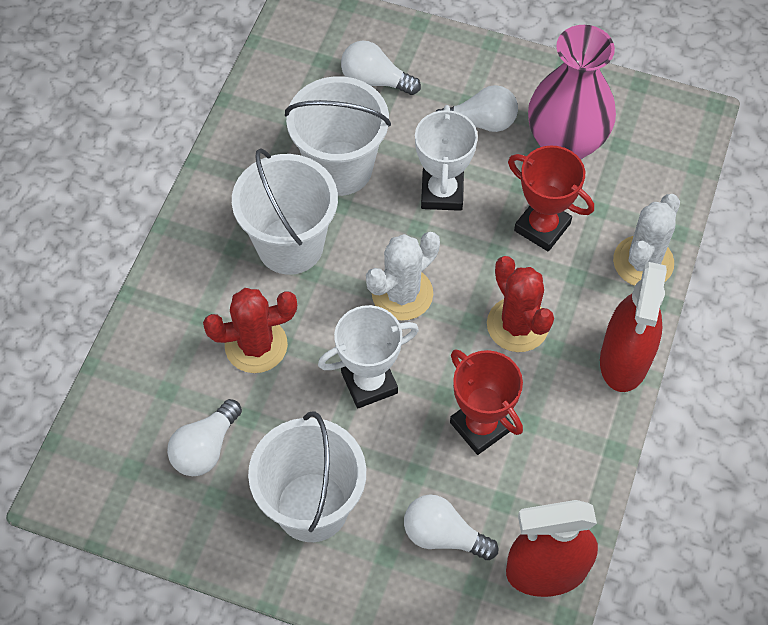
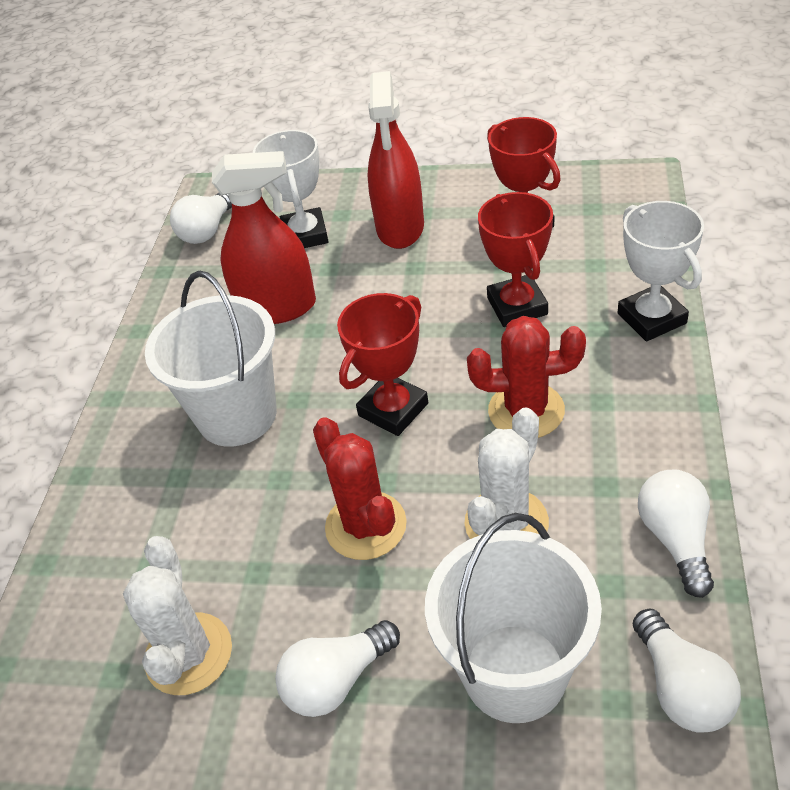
pink vase: 1 -> 0
red trophy: 2 -> 3
white bucket: 3 -> 2

